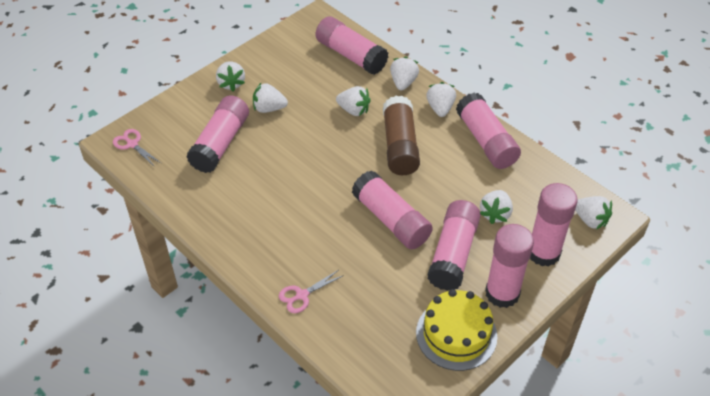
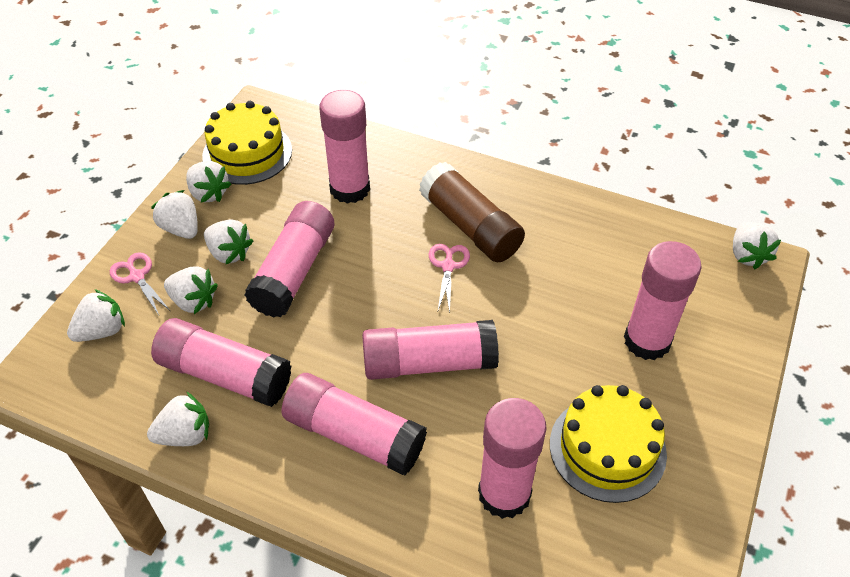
yellow cake: 1 -> 2

